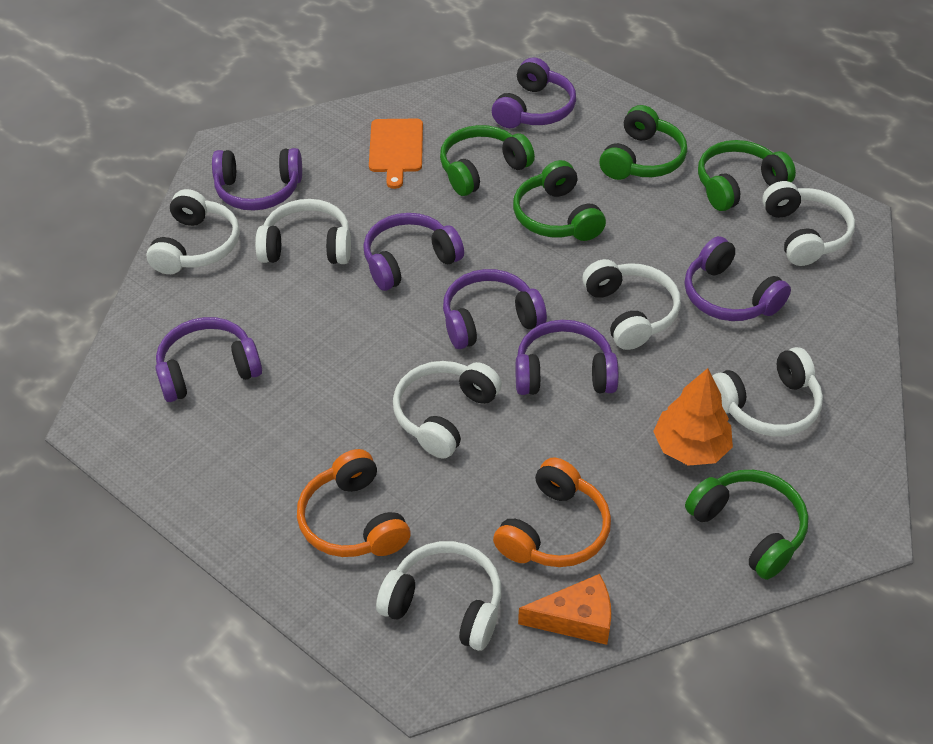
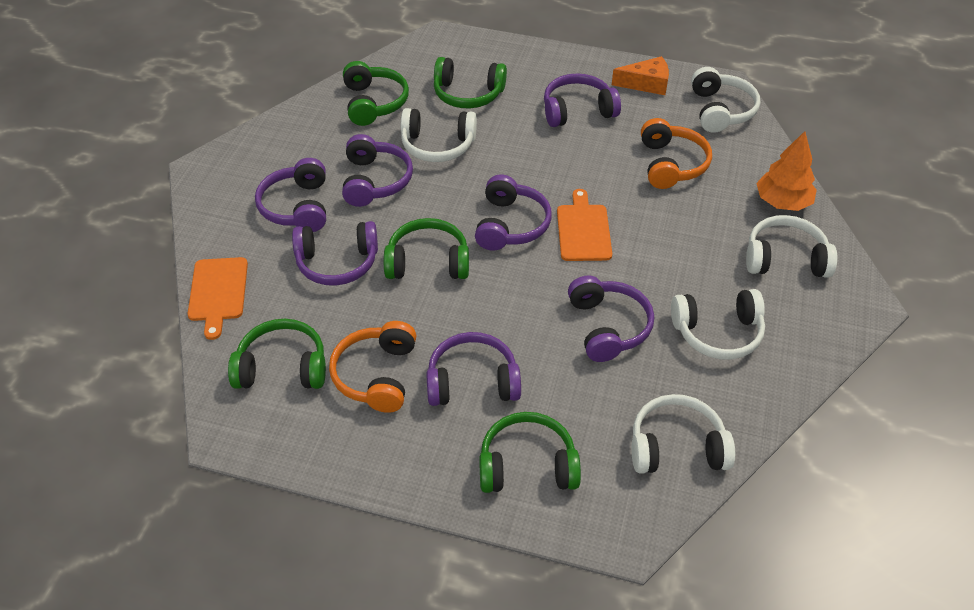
orange cutting board: 1 -> 2
white headphones: 7 -> 5

